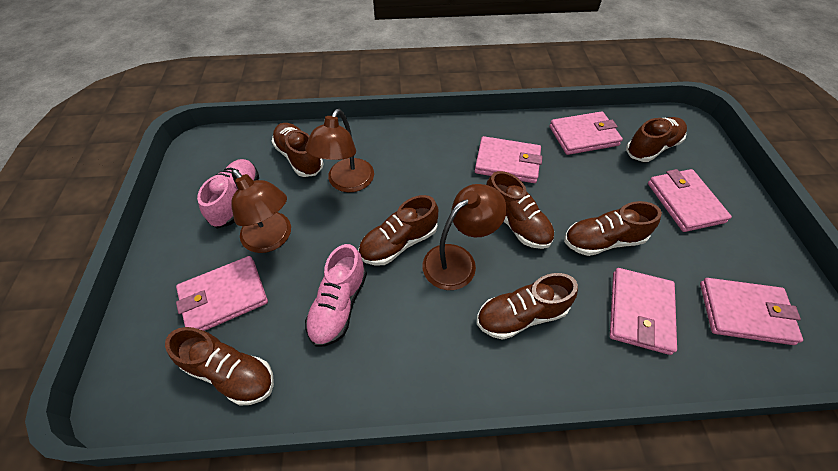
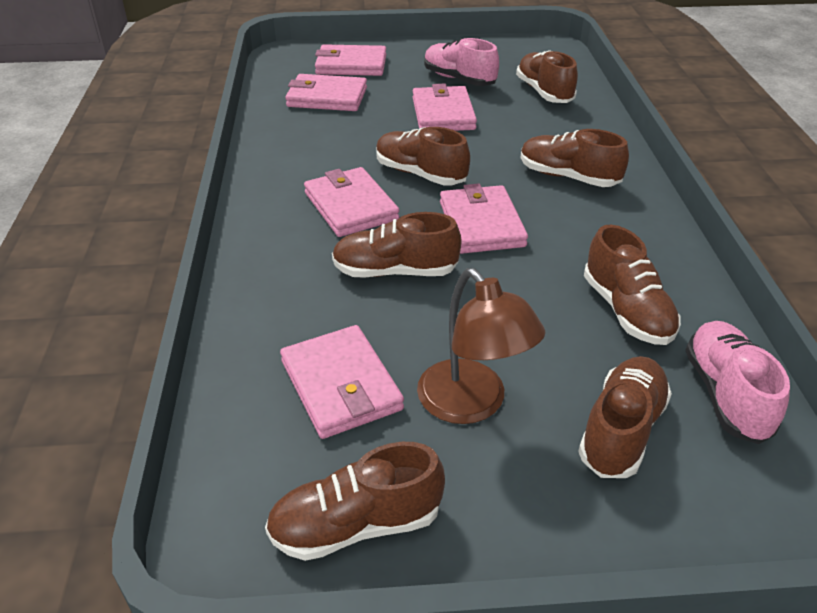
brown lamp: 3 -> 1

